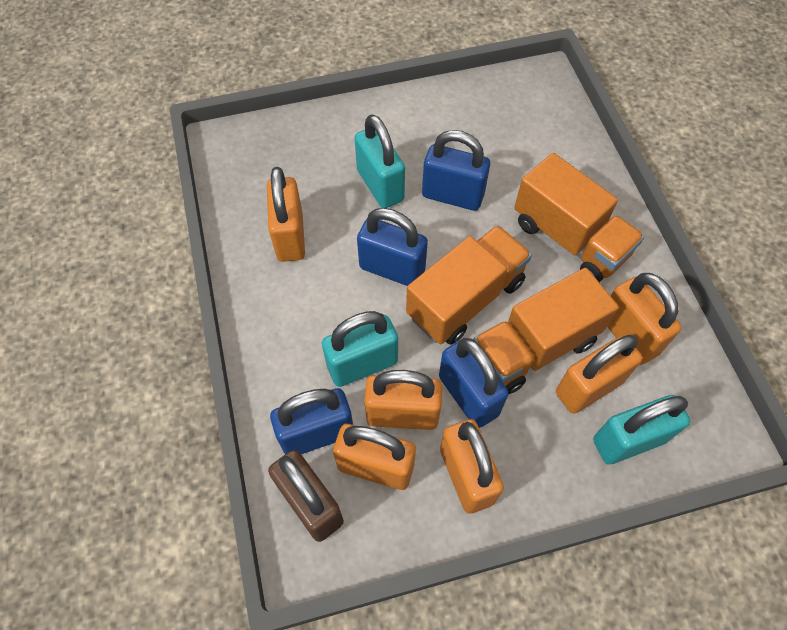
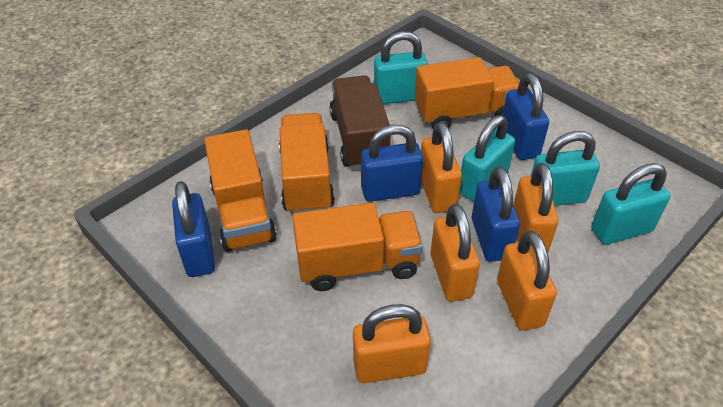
brown padlock: 1 -> 0
brown truck: 0 -> 1
orange padlock: 6 -> 5
orange truck: 3 -> 4
turquoise padlock: 3 -> 4

